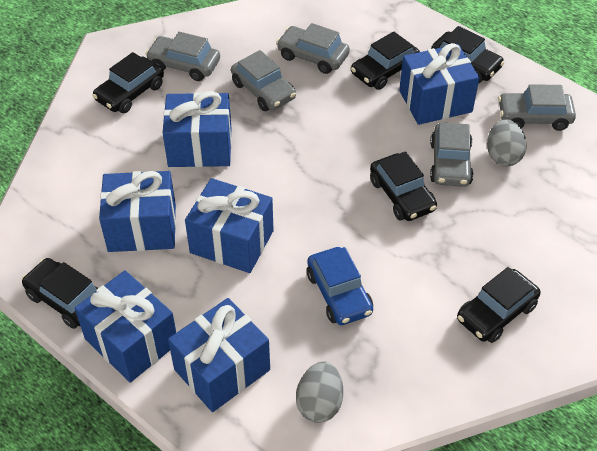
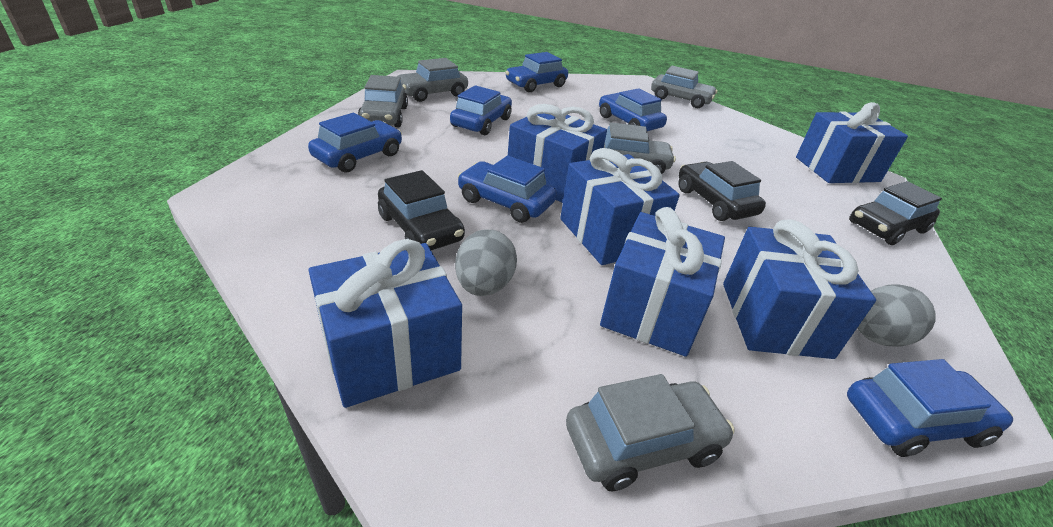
black car: 6 -> 3
blue car: 1 -> 6

